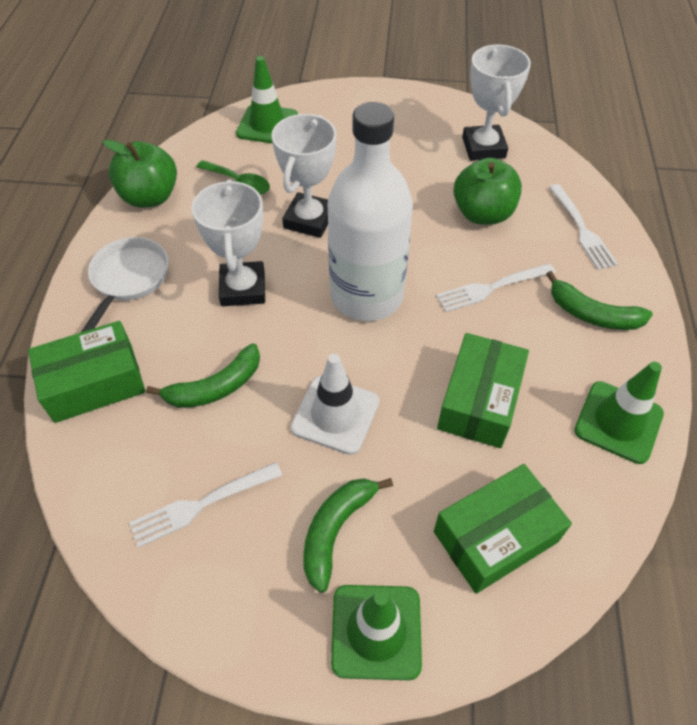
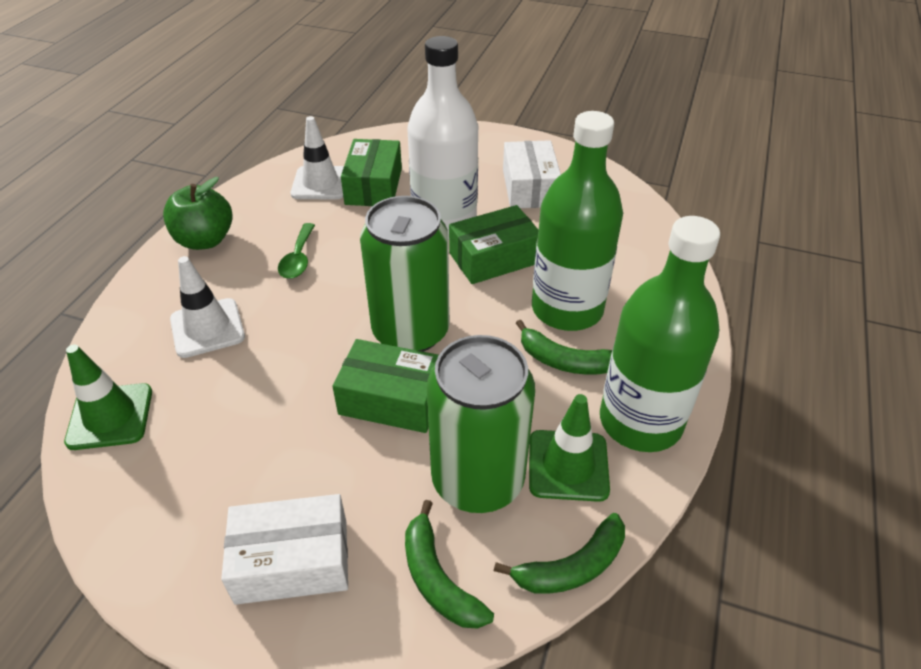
green apple: 2 -> 1
green bottle: 0 -> 2
green can: 0 -> 2
green traffic cone: 3 -> 2
white box: 0 -> 2
white fork: 3 -> 0
white pan: 1 -> 0
white traffic cone: 1 -> 2
white trophy: 3 -> 0

